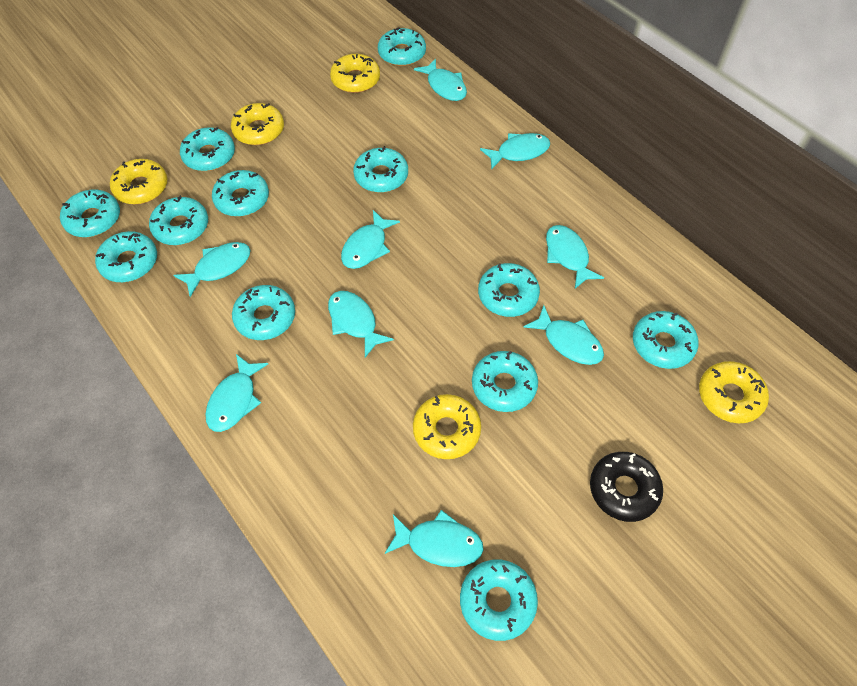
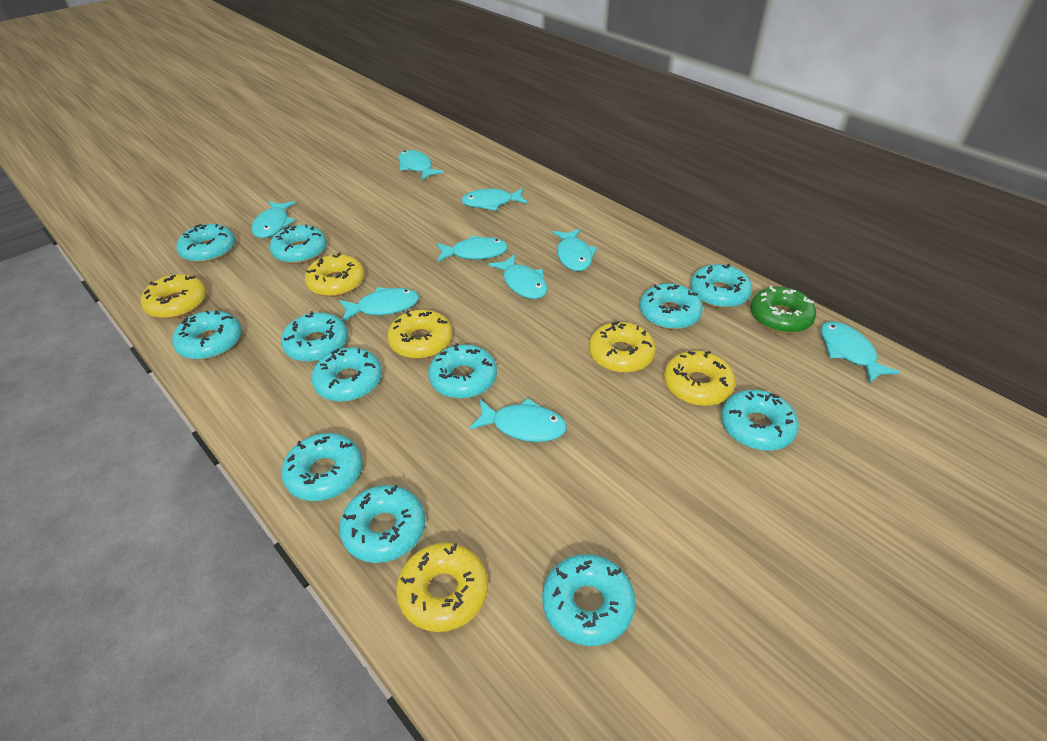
black donut: 1 -> 0
green donut: 0 -> 1
yellow donut: 5 -> 6

